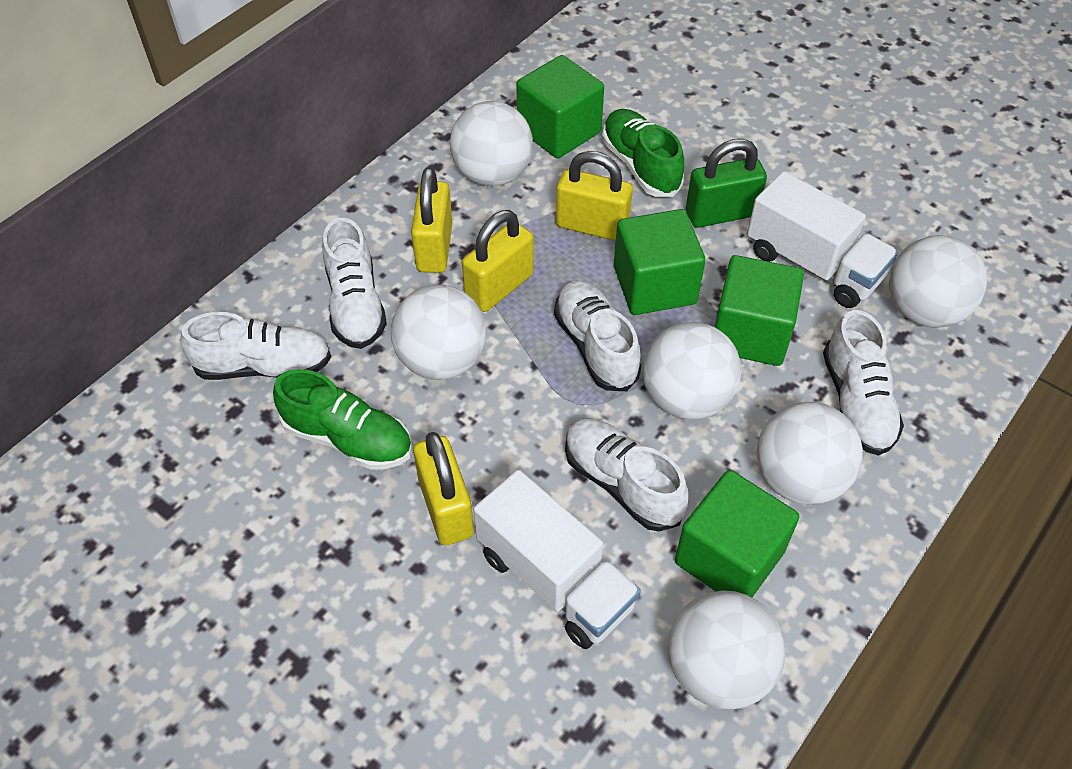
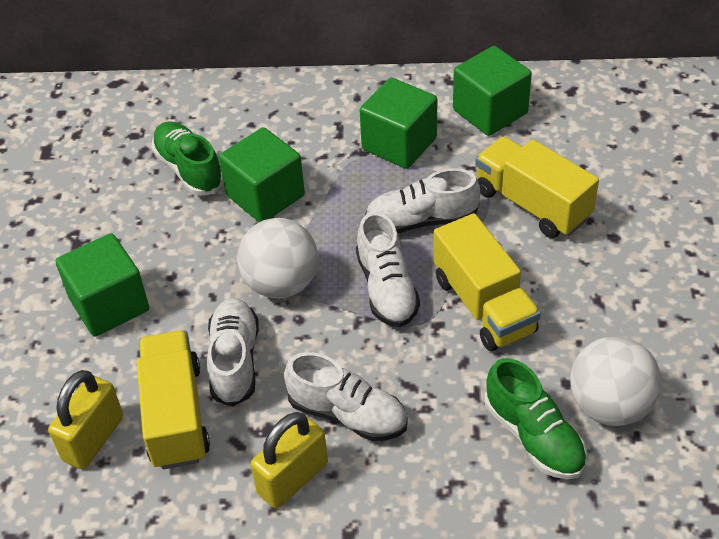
green padlock: 1 -> 0
white ball: 6 -> 2
white shoe: 5 -> 4
white truck: 2 -> 0
yellow padlock: 4 -> 2
yellow truck: 0 -> 3

